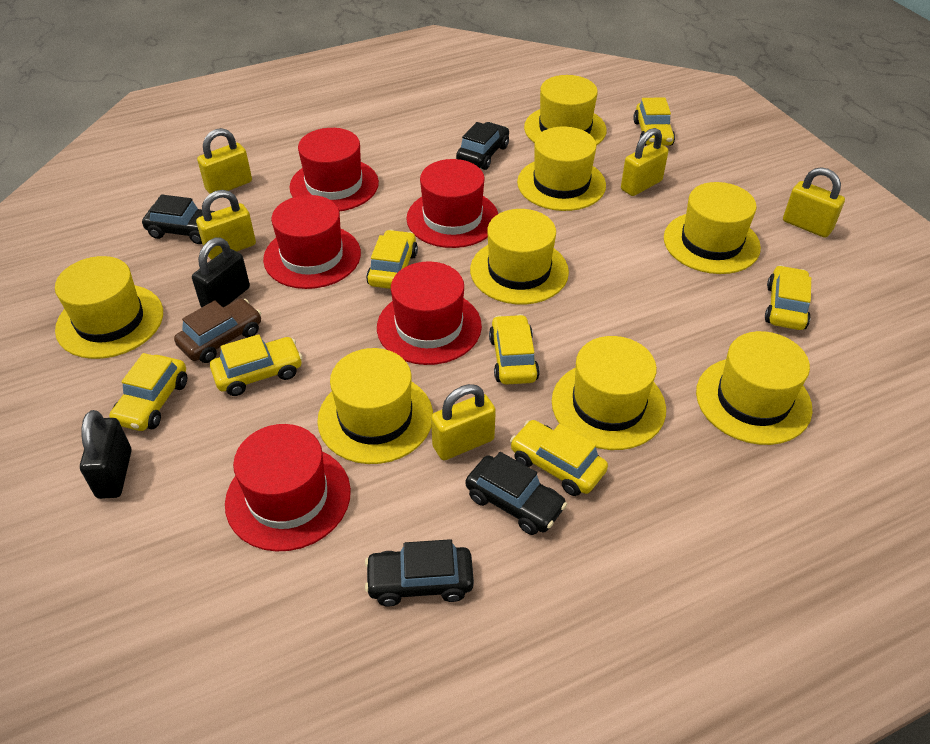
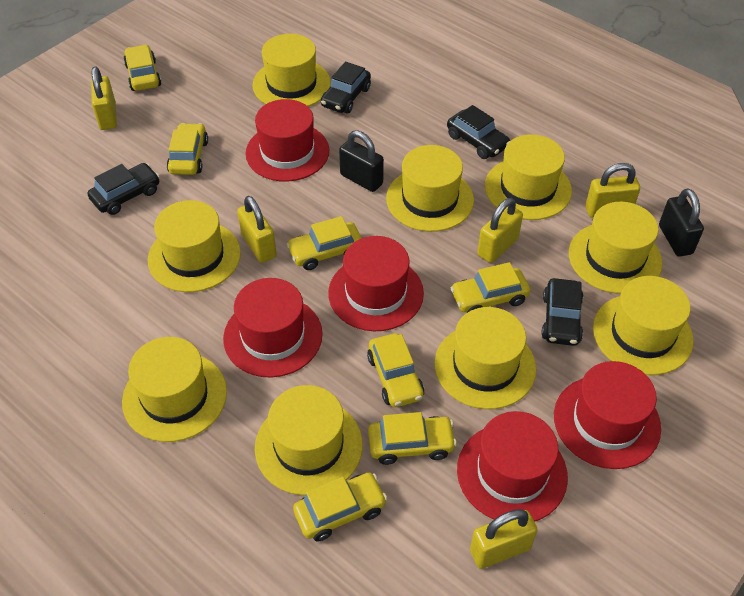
brown car: 1 -> 0
yellow hat: 8 -> 9

